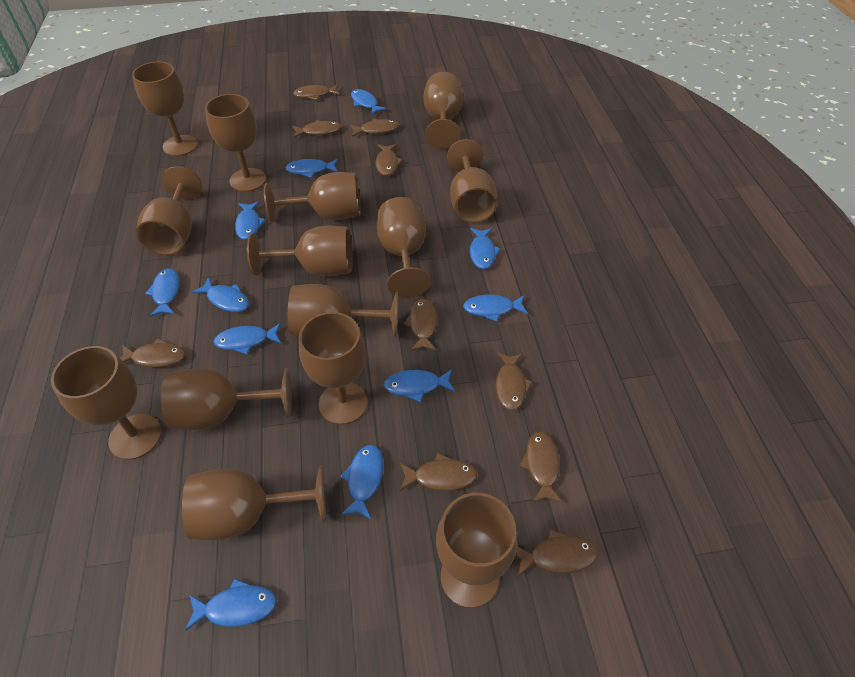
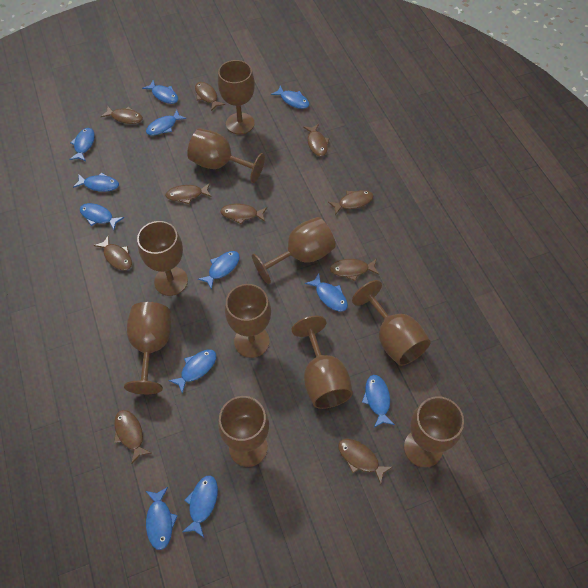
blue fish: 11 -> 12
brown goblet: 14 -> 10

